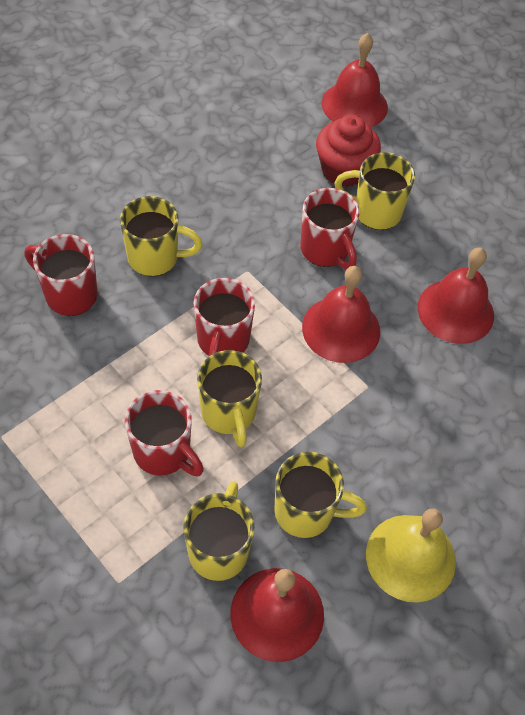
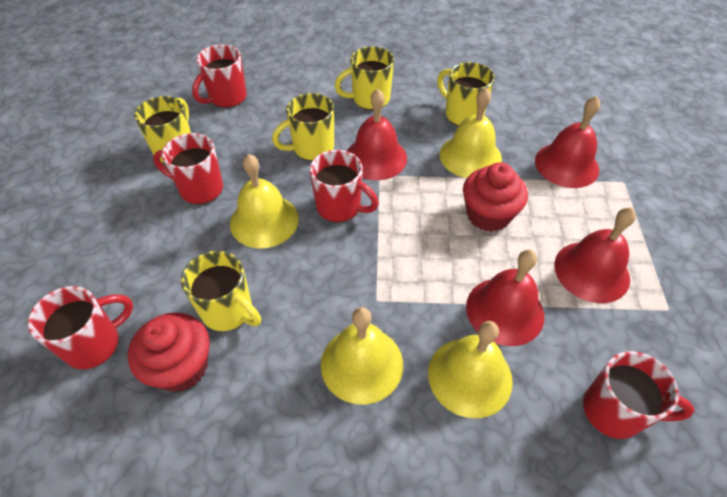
red cupcake: 1 -> 2
red mug: 4 -> 5
yellow bell: 1 -> 4

